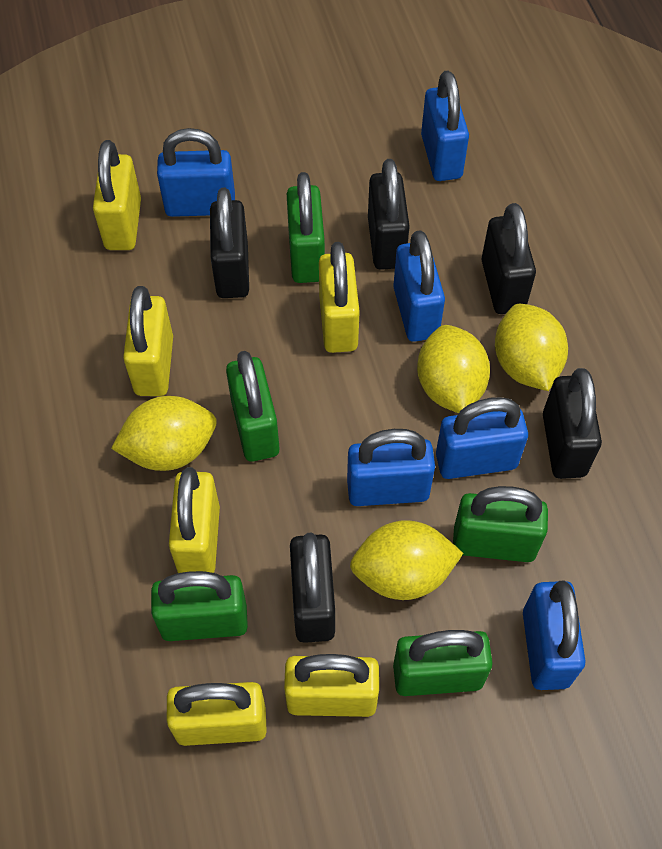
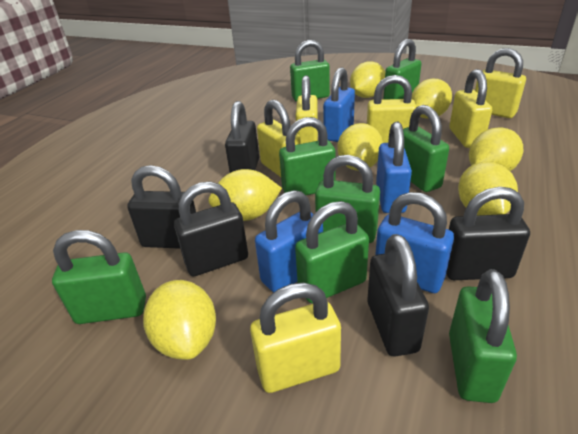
blue padlock: 6 -> 4
green padlock: 5 -> 8
yellow lemon: 4 -> 7

